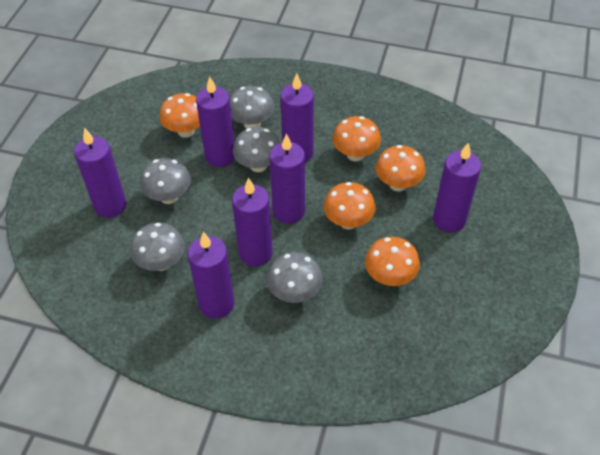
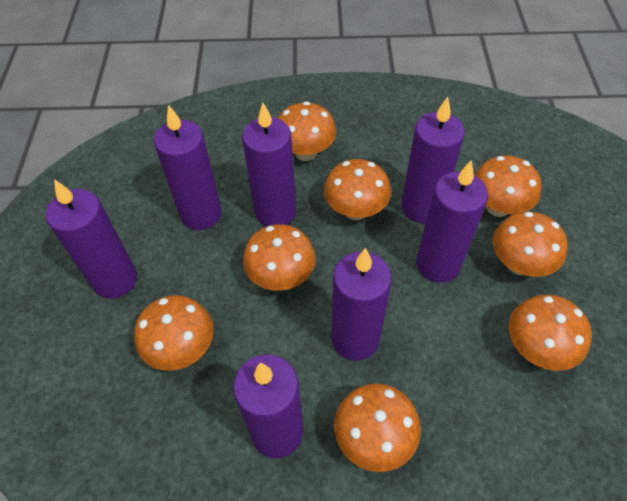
grey mushroom: 5 -> 0
orange mushroom: 5 -> 8

